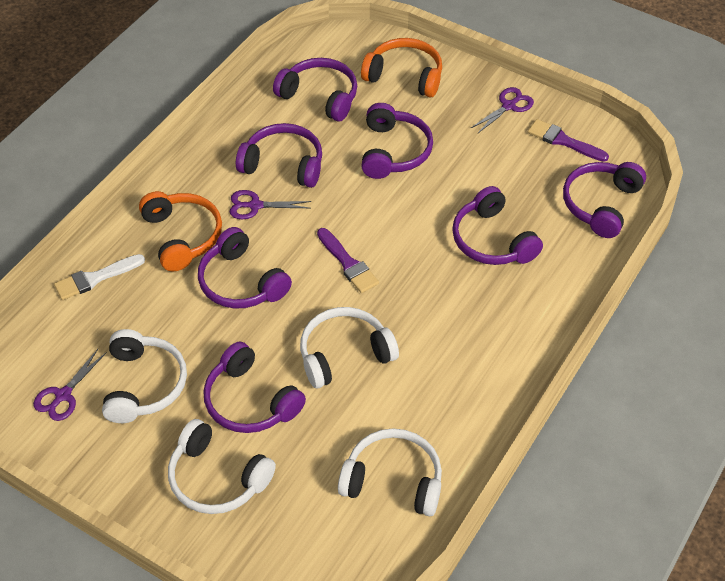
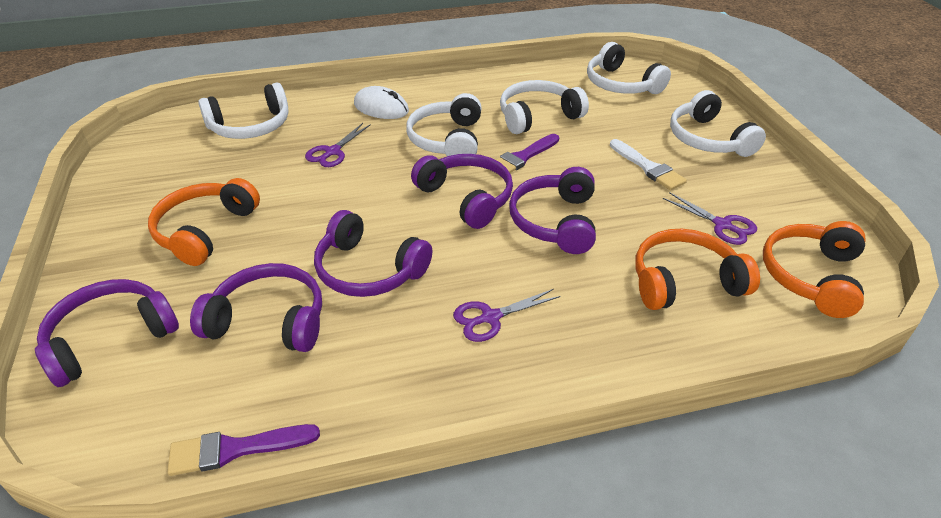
orange headphones: 2 -> 3
purple headphones: 7 -> 5
white headphones: 4 -> 5
white mouse: 0 -> 1

